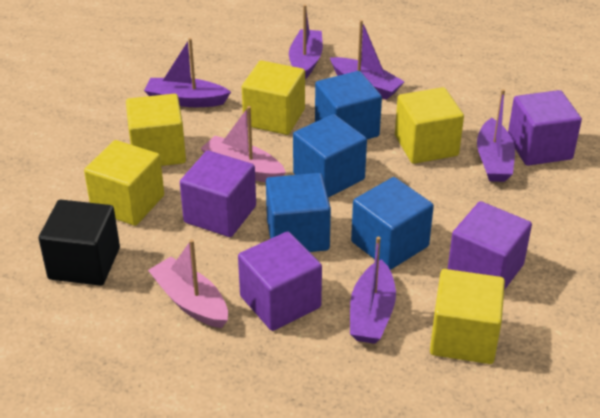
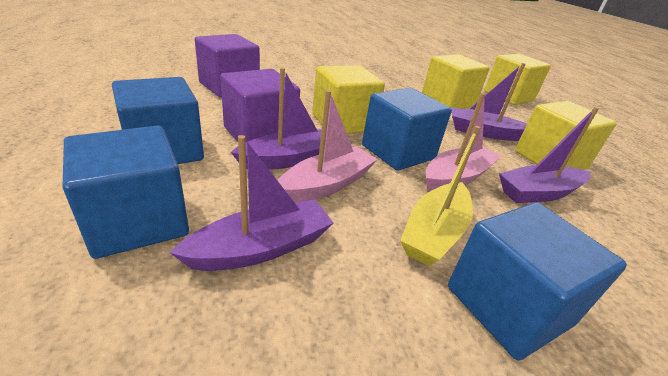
black cube: 1 -> 0
purple boat: 5 -> 4
purple cube: 4 -> 2
yellow boat: 0 -> 1
yellow cube: 5 -> 4

